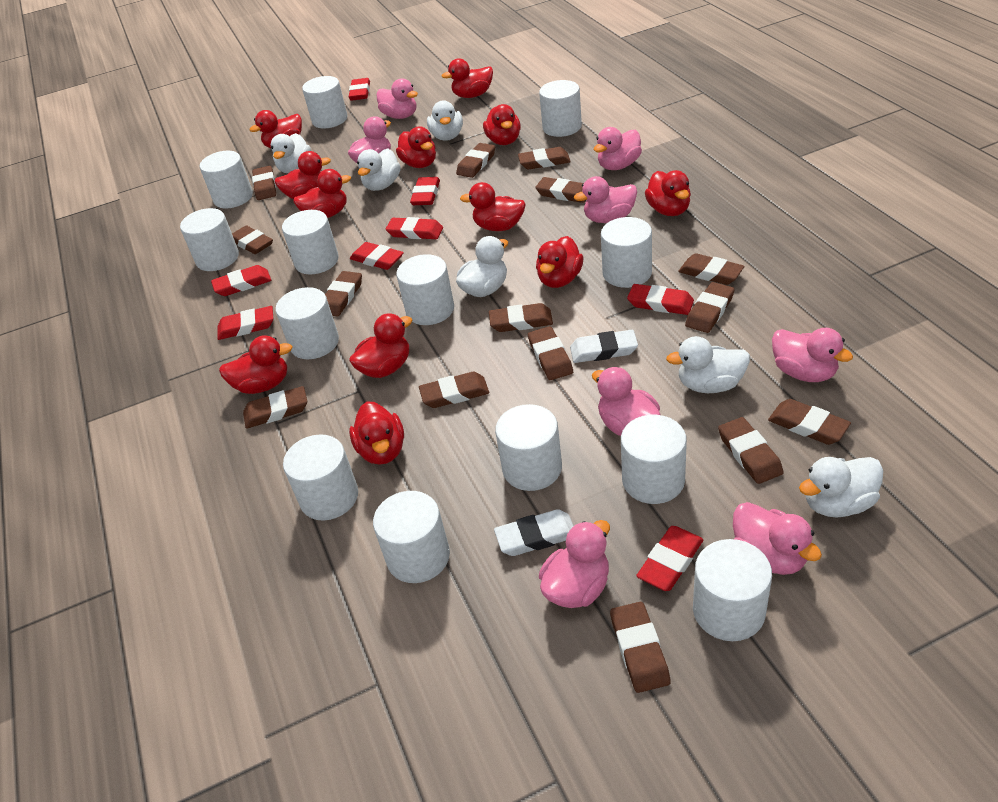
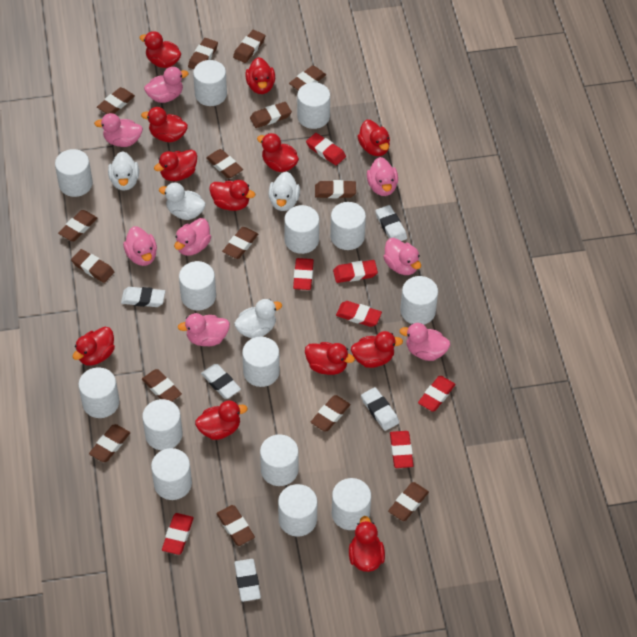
red eraser: 8 -> 7
white cylinder: 13 -> 14
white duck: 6 -> 4
white eraser: 2 -> 5

